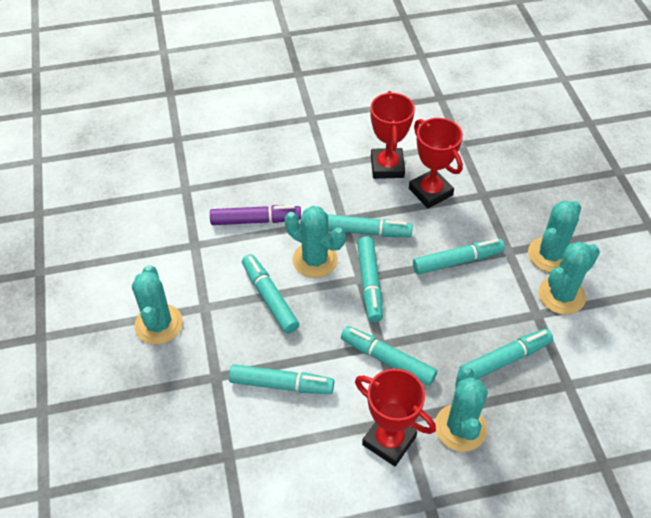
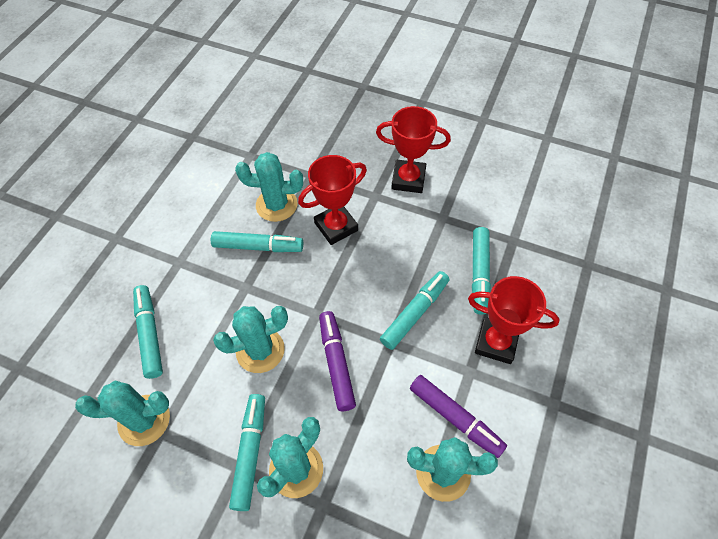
purple marker: 1 -> 2
turquoise marker: 7 -> 5

